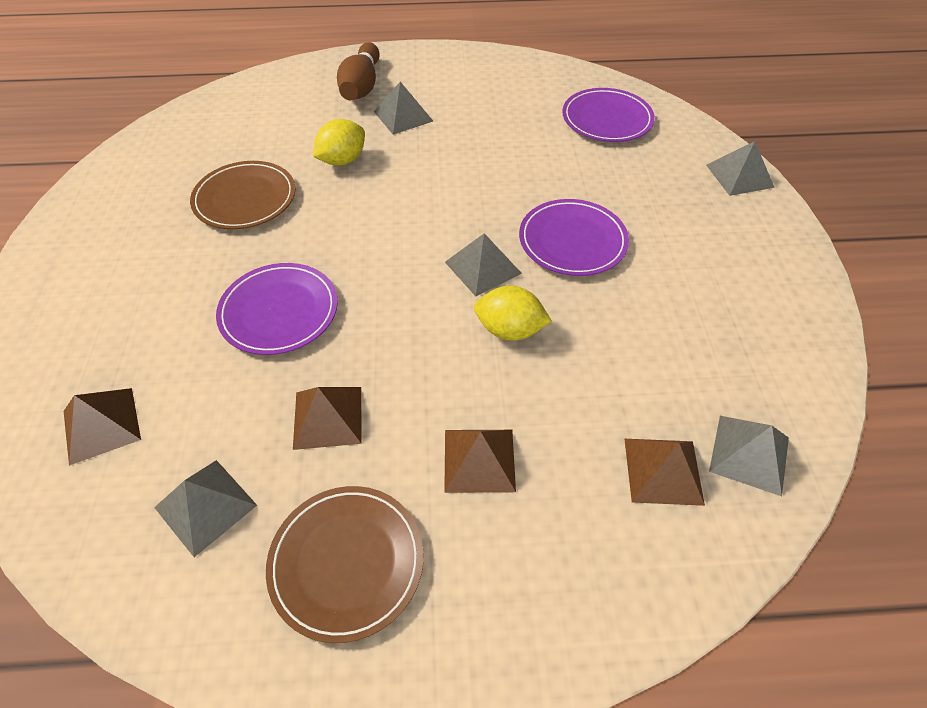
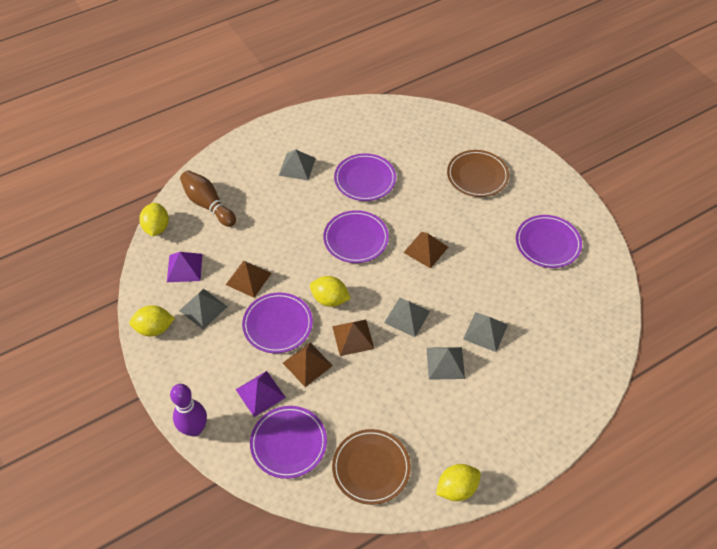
purple bowling pin: 0 -> 1
purple plate: 3 -> 5
purple pyramid: 0 -> 2
yellow lemon: 2 -> 4

